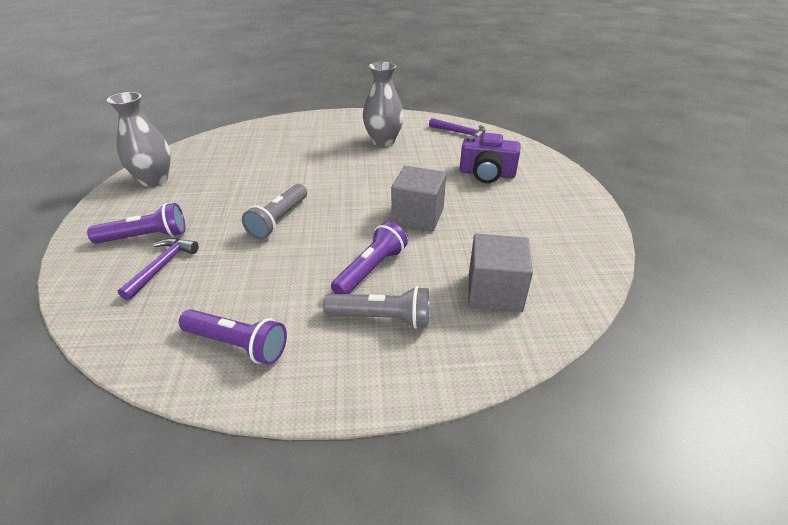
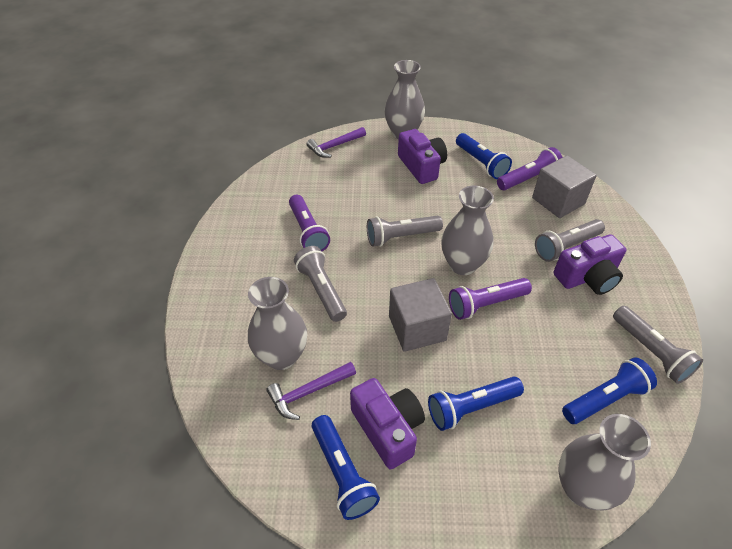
blue flashlight: 0 -> 4
grey flashlight: 2 -> 4
grey vase: 2 -> 4
purple camera: 1 -> 3

